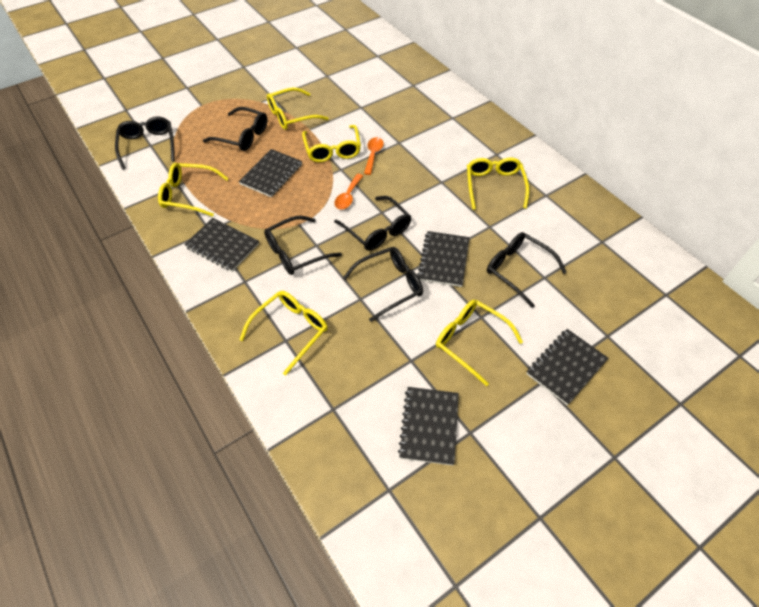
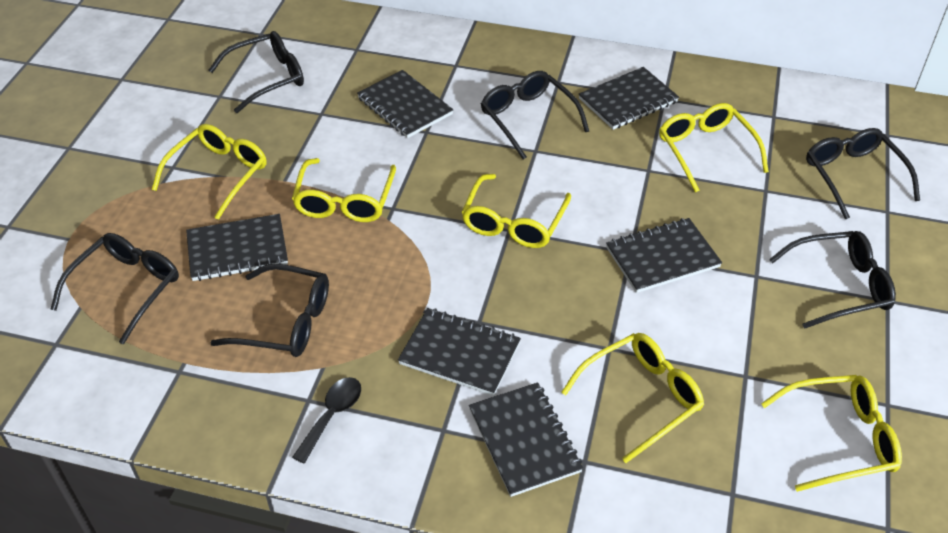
black notebook: 5 -> 6
black spoon: 0 -> 1
orange spoon: 2 -> 0

